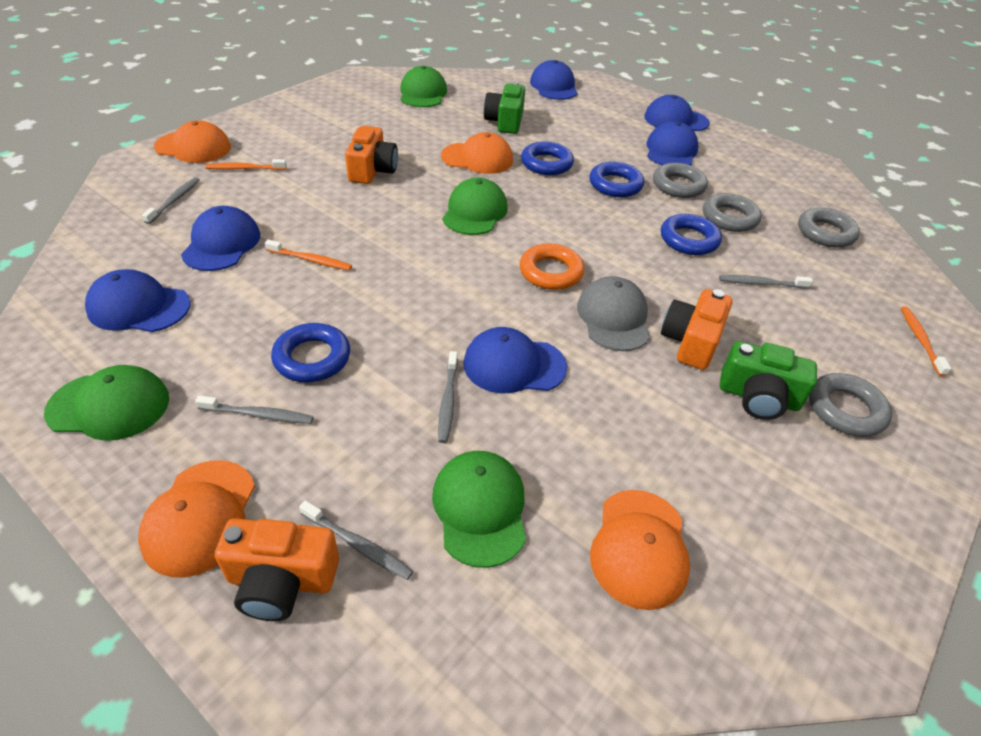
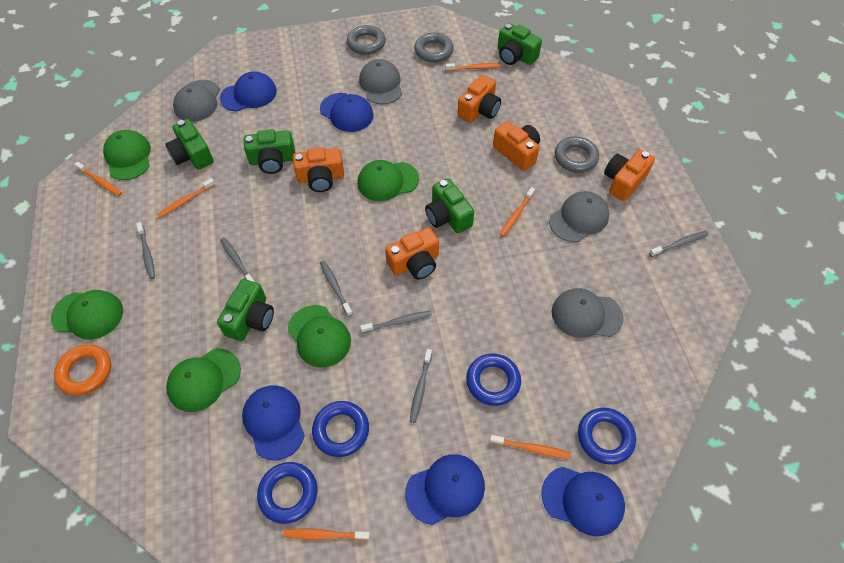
blue cap: 6 -> 5
green camera: 2 -> 5
green cap: 4 -> 5
grey cap: 1 -> 4
grey ring: 4 -> 3
grey toothbrush: 5 -> 6
orange camera: 3 -> 5
orange cap: 4 -> 0
orange toothbrush: 3 -> 6

